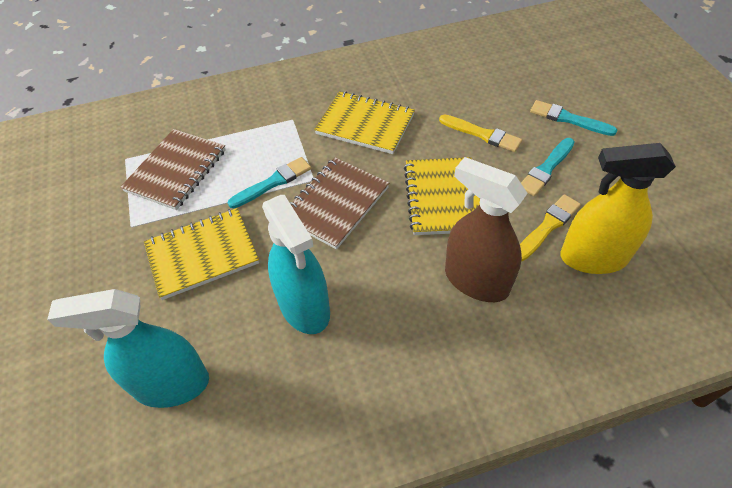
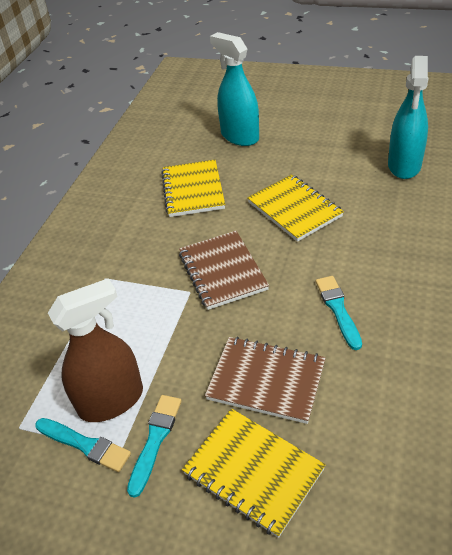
yellow brush: 2 -> 0
yellow spray bottle: 1 -> 0

